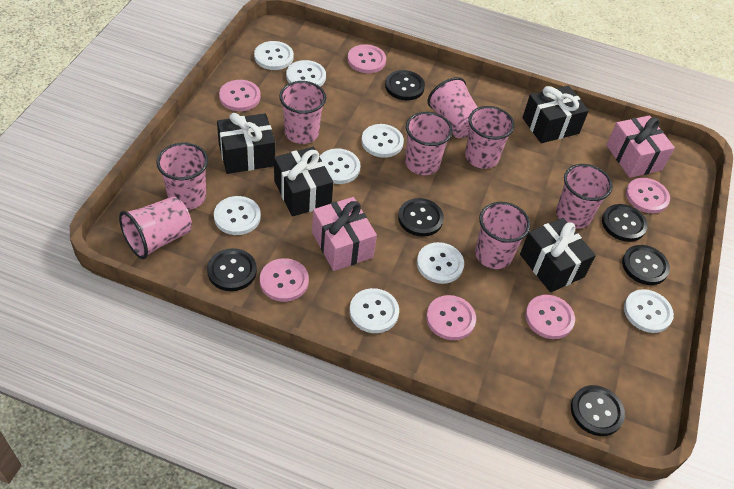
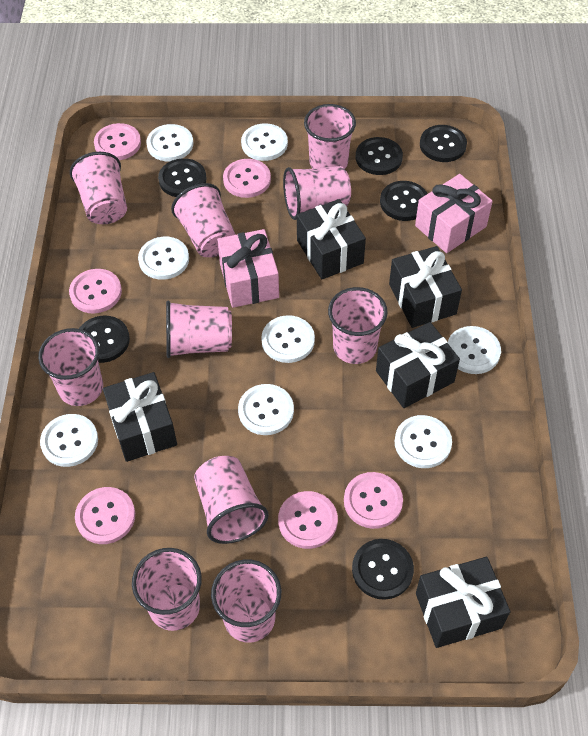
black gift: 4 -> 5
pink cup: 8 -> 10

